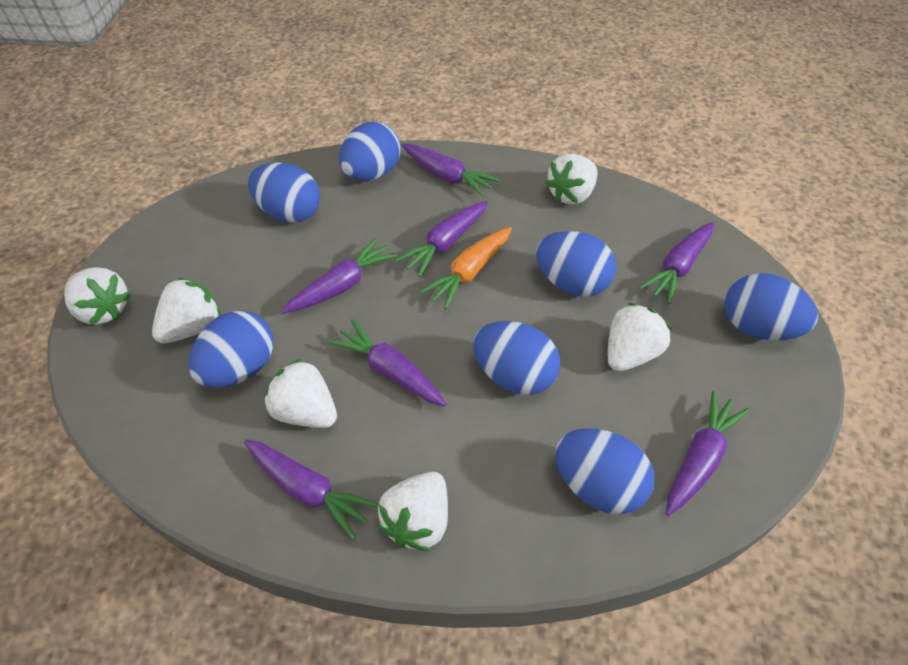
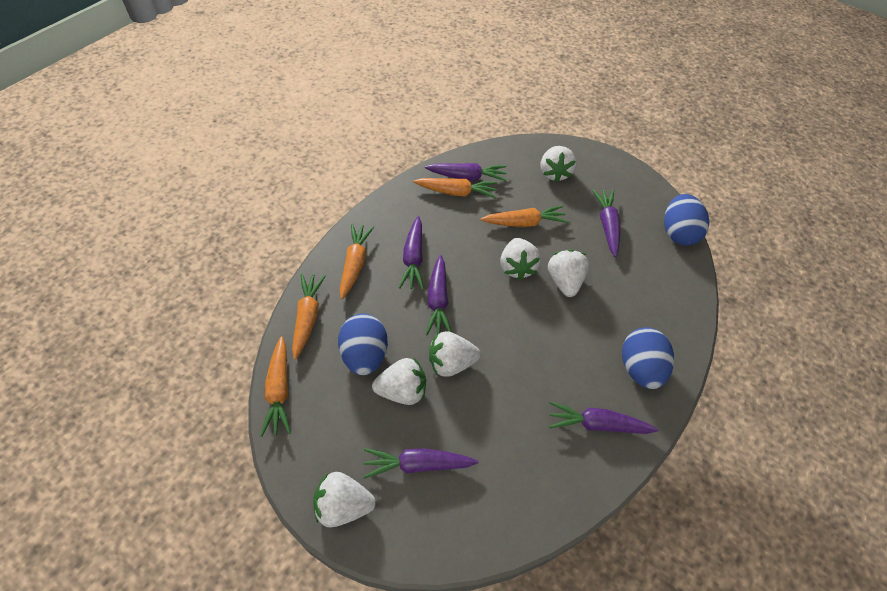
blue egg: 7 -> 3
orange carrot: 1 -> 5
purple carrot: 7 -> 6

